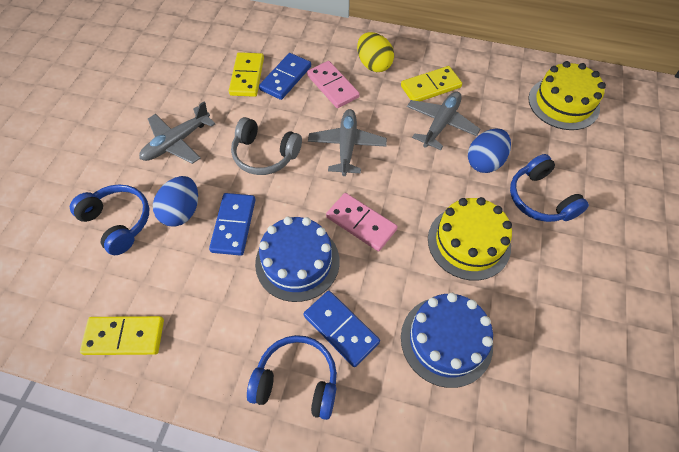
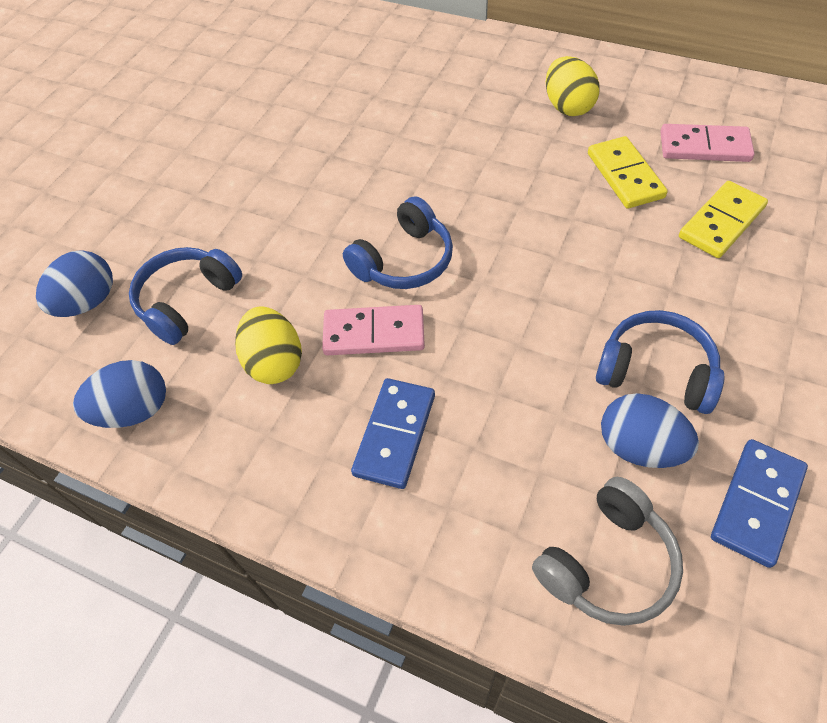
blue cake: 2 -> 0
blue domino: 3 -> 2
blue egg: 2 -> 3
grey plane: 3 -> 0
yellow cake: 2 -> 0
yellow domino: 3 -> 2
yellow egg: 1 -> 2

